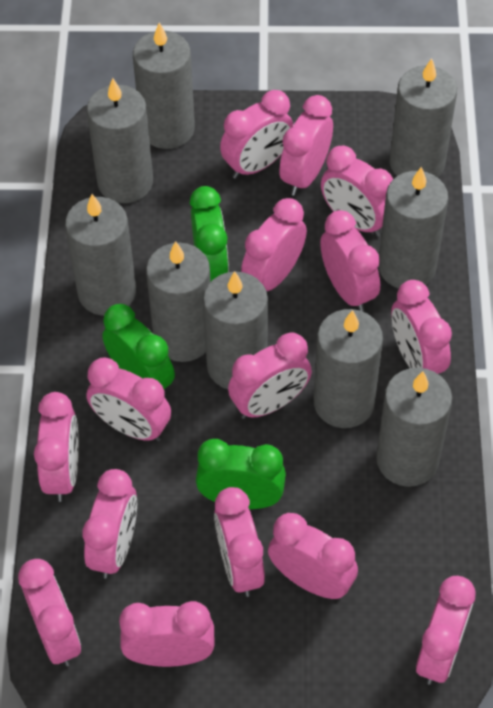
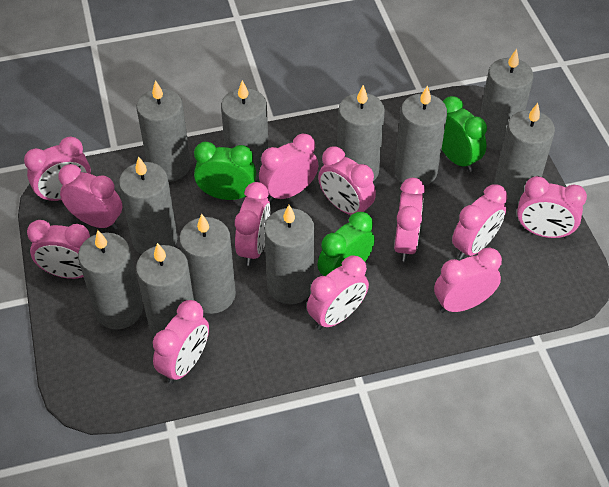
grey candle: 9 -> 11
pink clock: 15 -> 12

